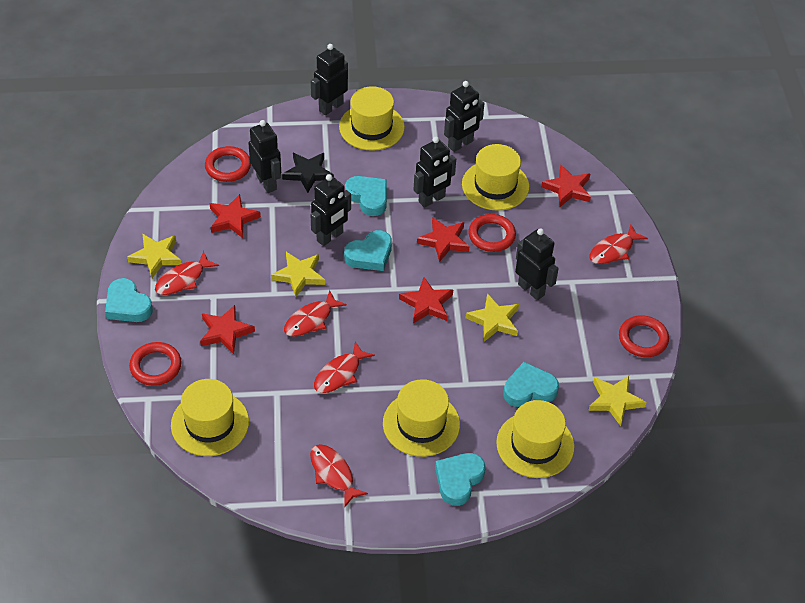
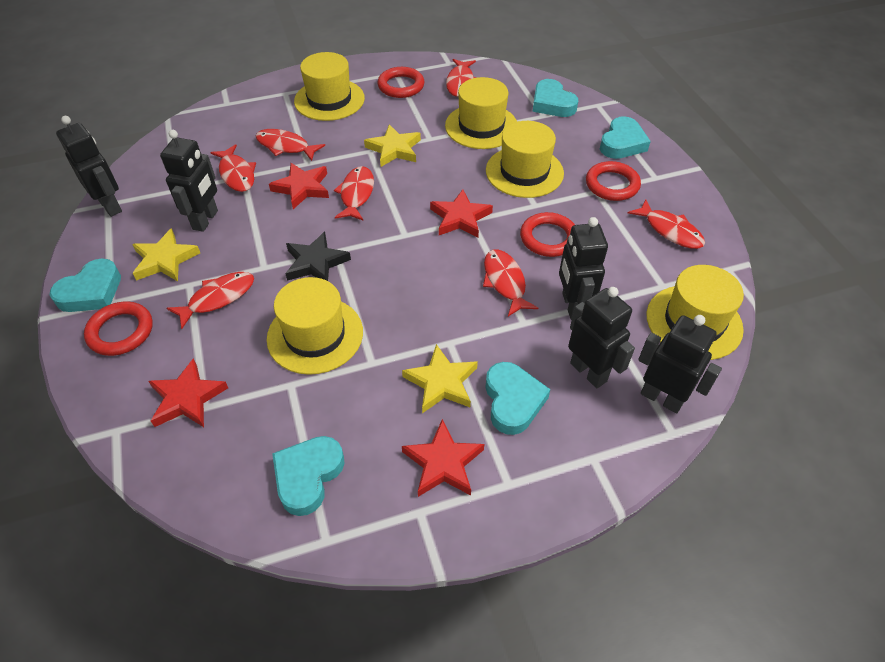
black robot: 6 -> 5
red fish: 5 -> 7
red star: 5 -> 4
yellow star: 4 -> 3

